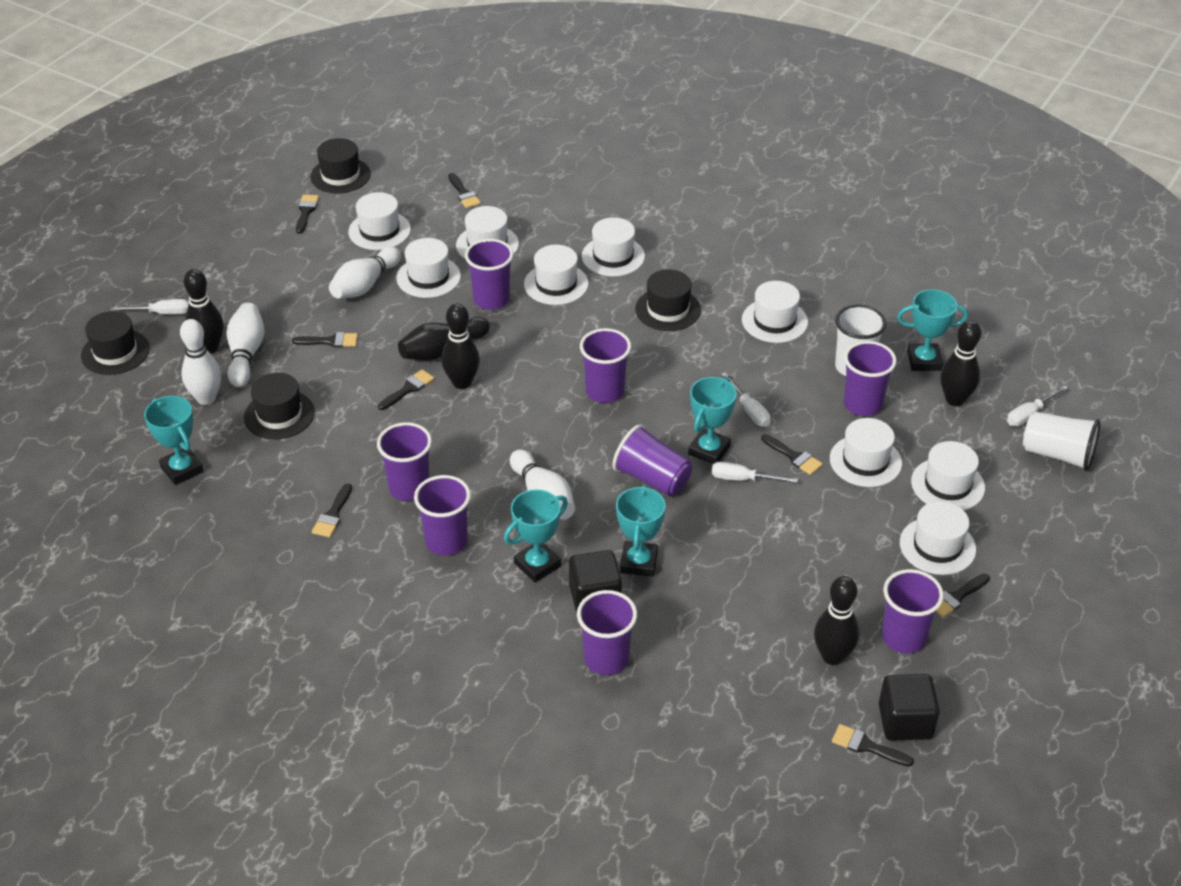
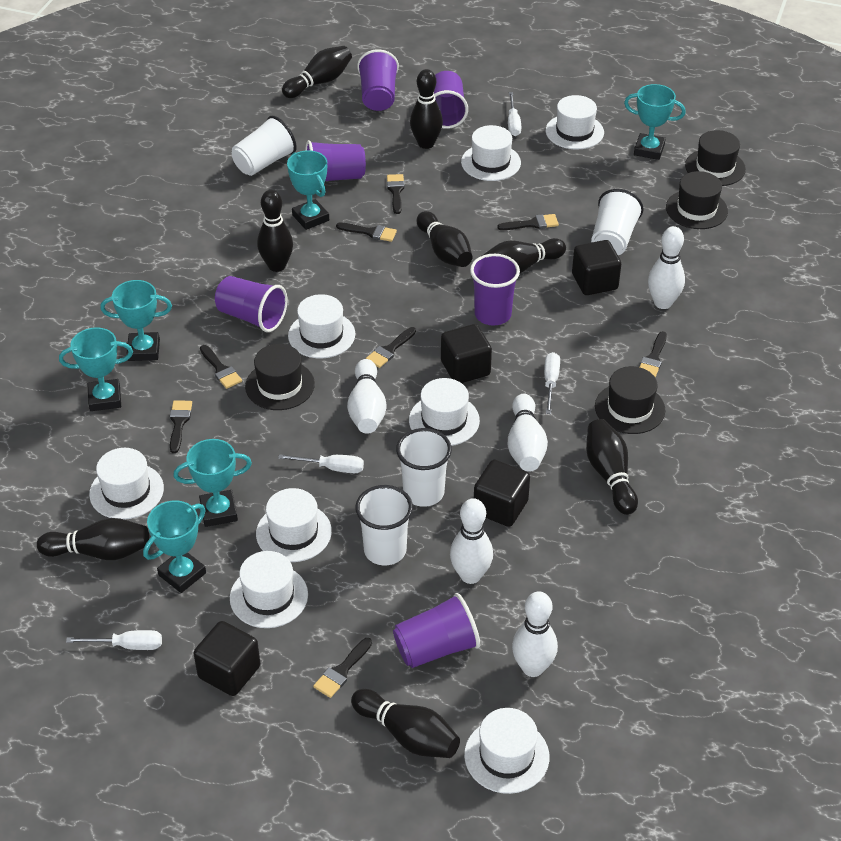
black bowling pin: 5 -> 8
black cube: 2 -> 4
purple cup: 8 -> 6
turquoise trophy: 5 -> 6
white bowling pin: 4 -> 5
white cup: 2 -> 4
white hat: 9 -> 8

